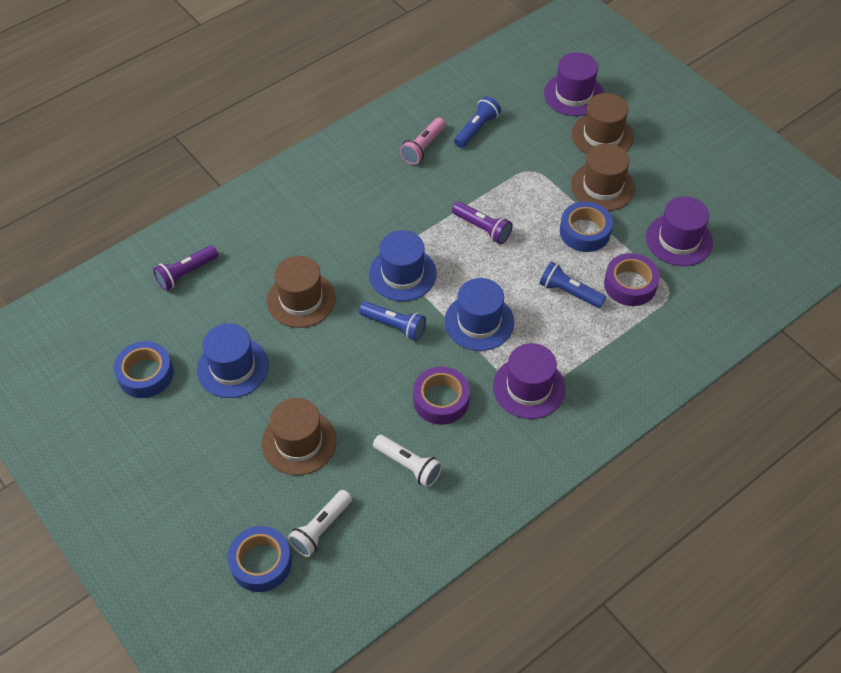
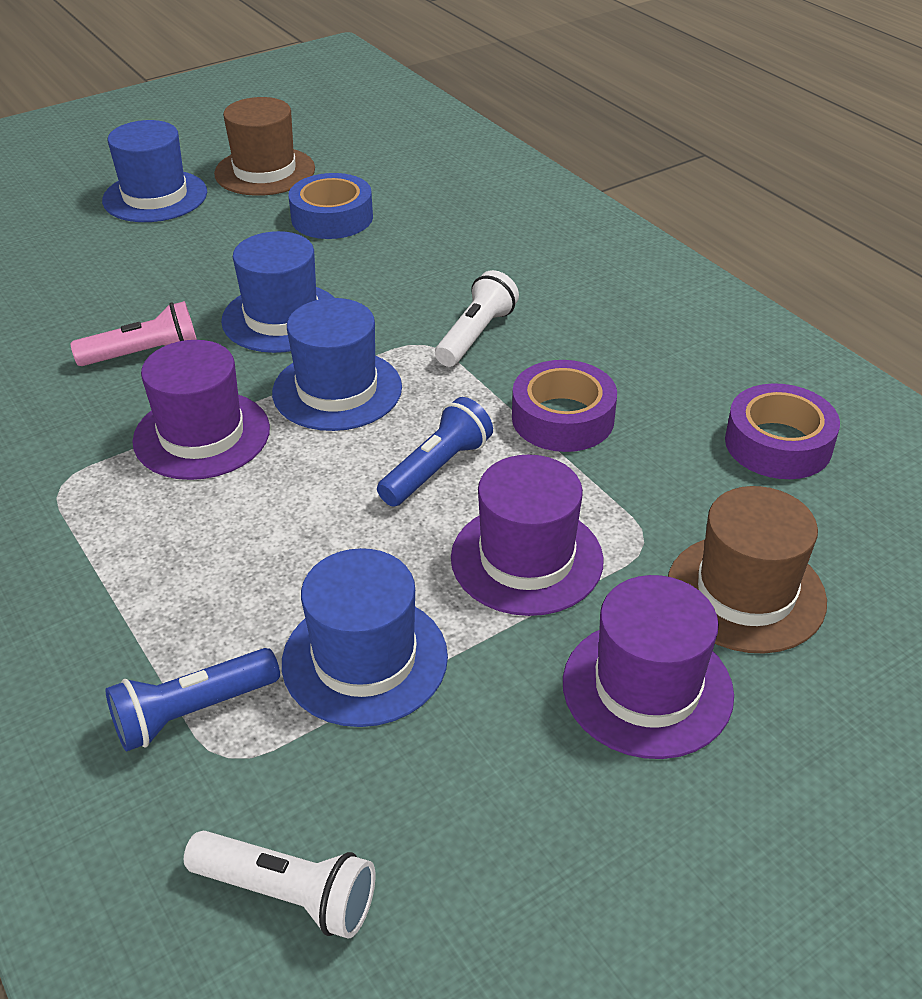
blue flashlight: 3 -> 2
blue hat: 3 -> 4
blue tape: 3 -> 1
brown hat: 4 -> 2
purple flashlight: 2 -> 0

